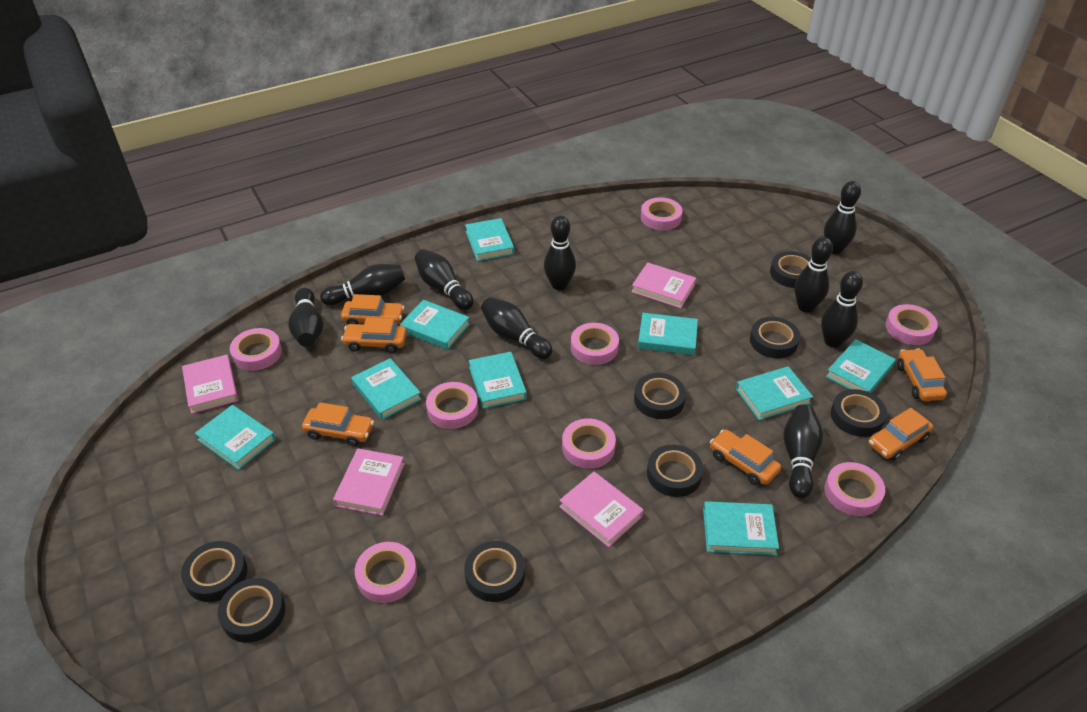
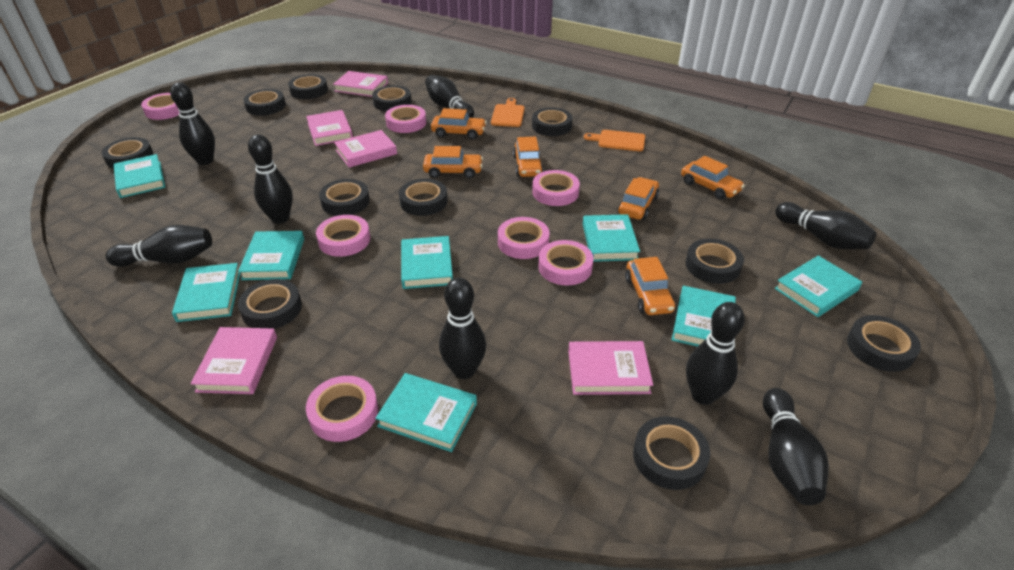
black bowling pin: 9 -> 8
black tape: 8 -> 11
orange cutting board: 0 -> 2
pink book: 4 -> 5
pink tape: 8 -> 7
turquoise book: 9 -> 8

